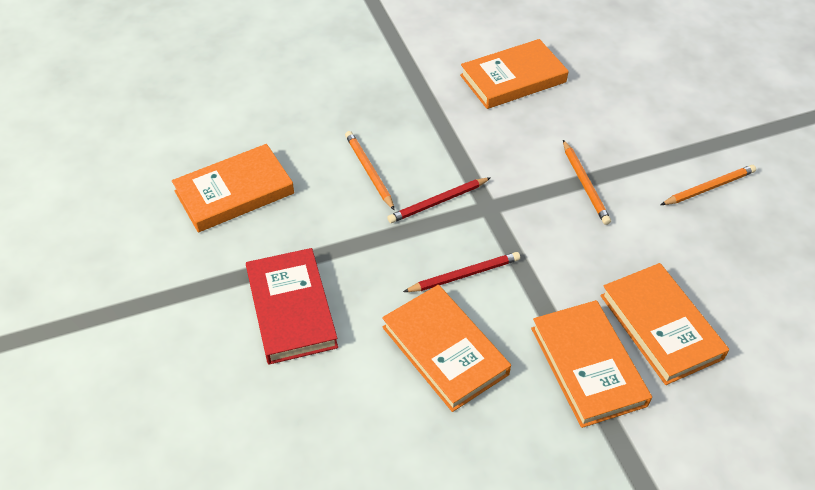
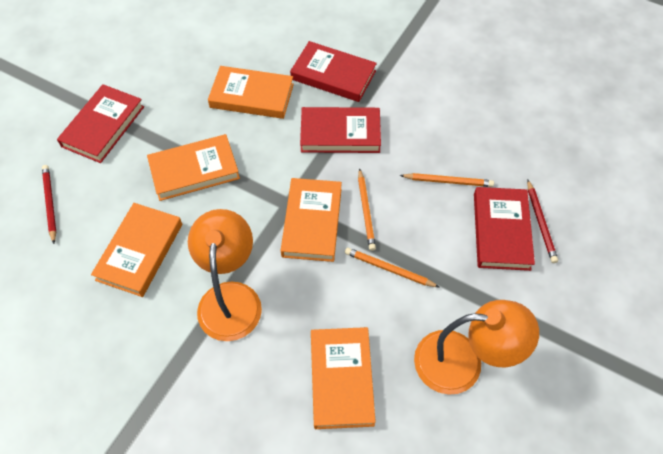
orange lamp: 0 -> 2
red book: 1 -> 4

